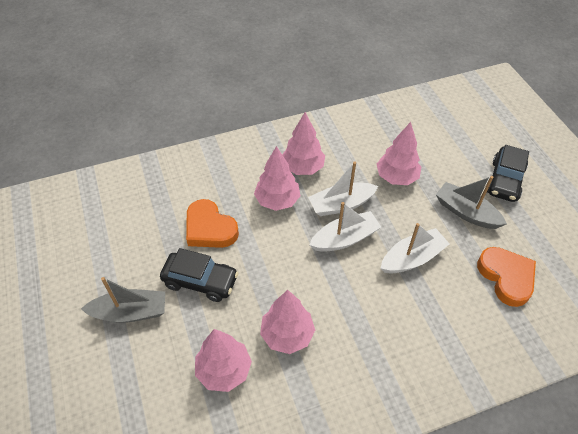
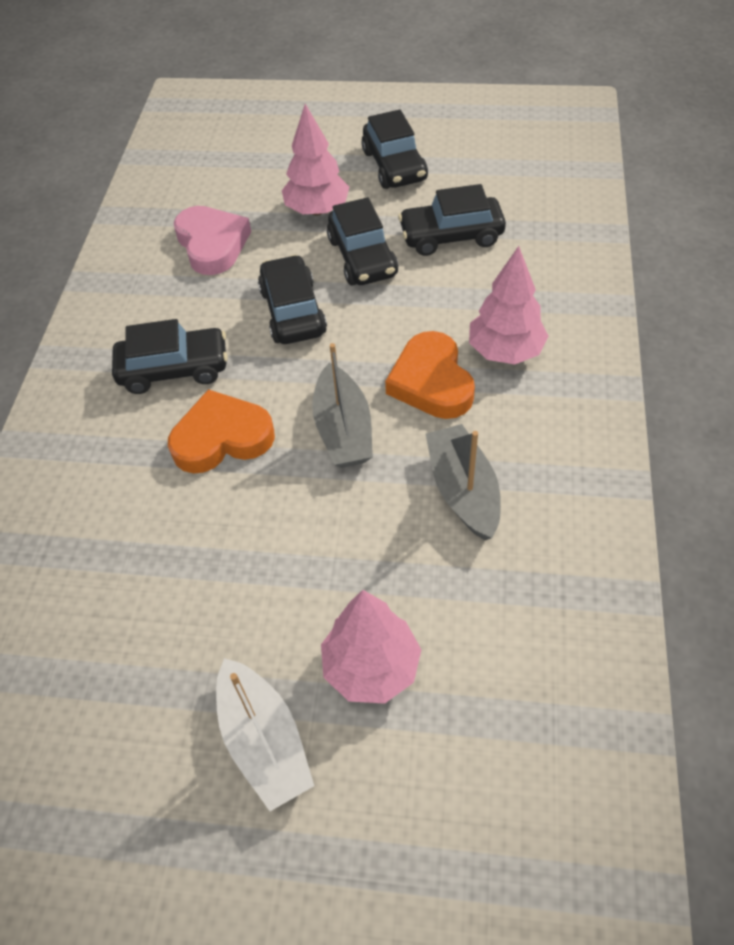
black car: 2 -> 5
pink heart: 0 -> 1
pink tree: 5 -> 3
white boat: 3 -> 1

